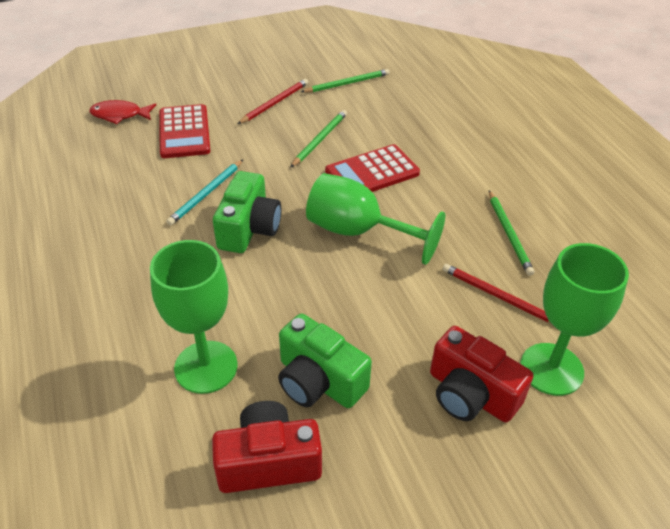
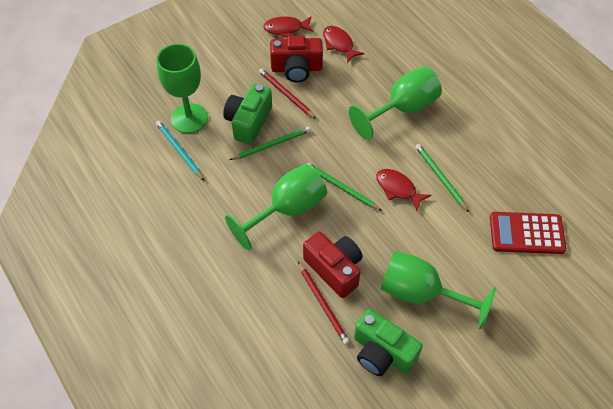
green goblet: 3 -> 4
red calculator: 2 -> 1
red fish: 1 -> 3

